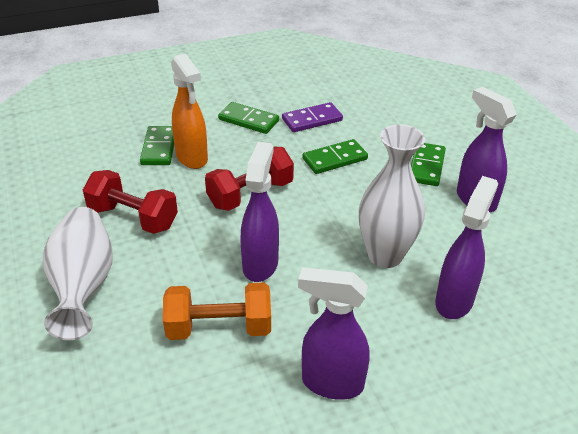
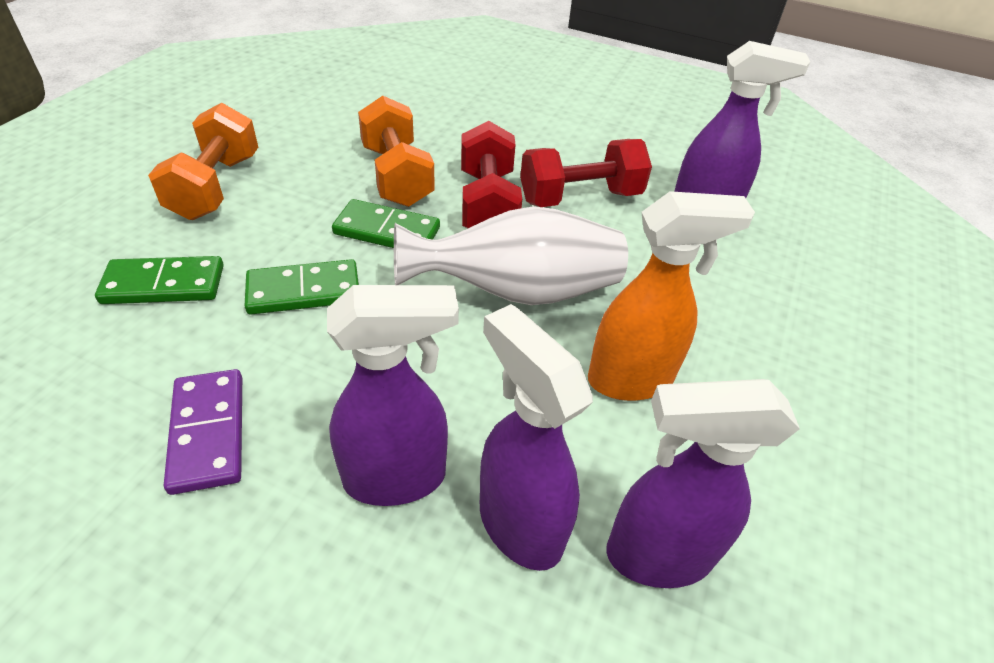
green domino: 4 -> 3
orange dumbbell: 1 -> 2
white vase: 2 -> 1

